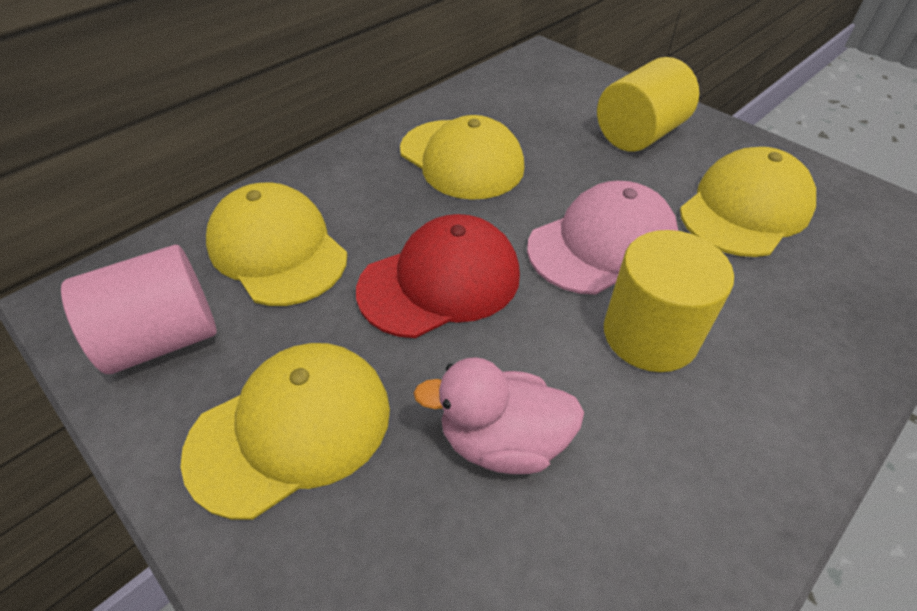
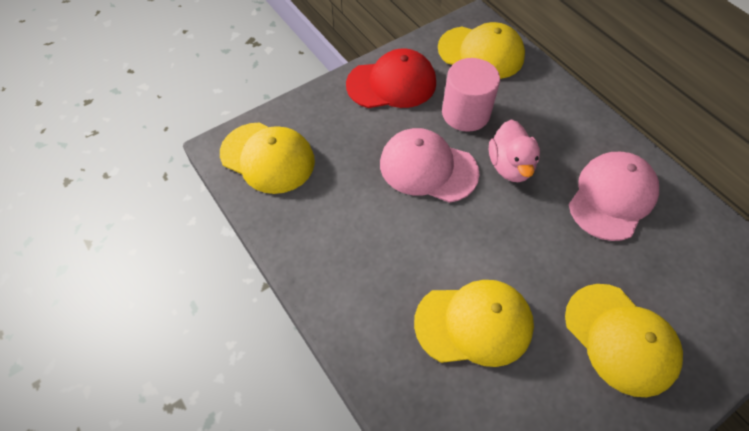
pink cap: 1 -> 2
yellow cylinder: 2 -> 0

